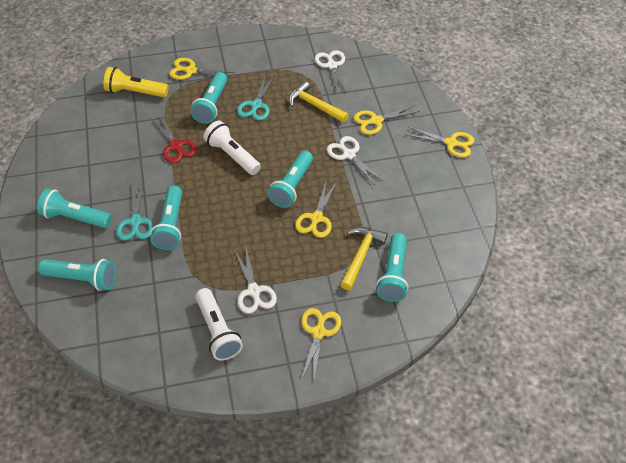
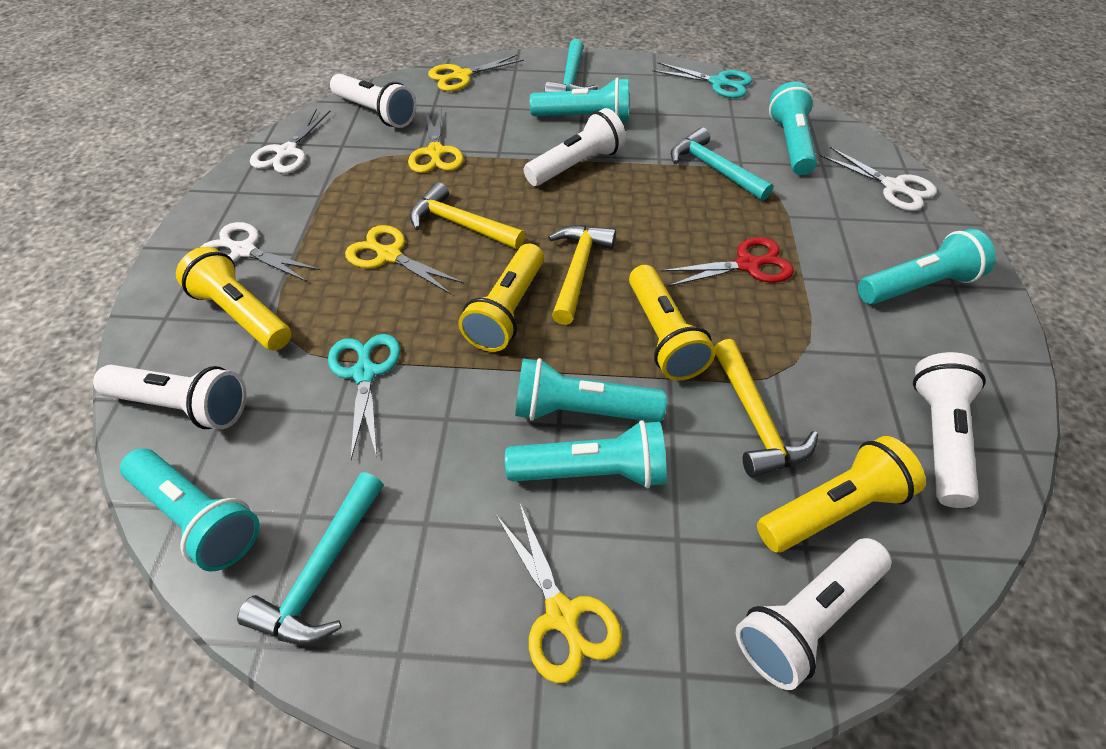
turquoise hammer: 0 -> 3
white flashlight: 2 -> 5
yellow flashlight: 1 -> 4
yellow hammer: 2 -> 3
yellow scissors: 5 -> 4

